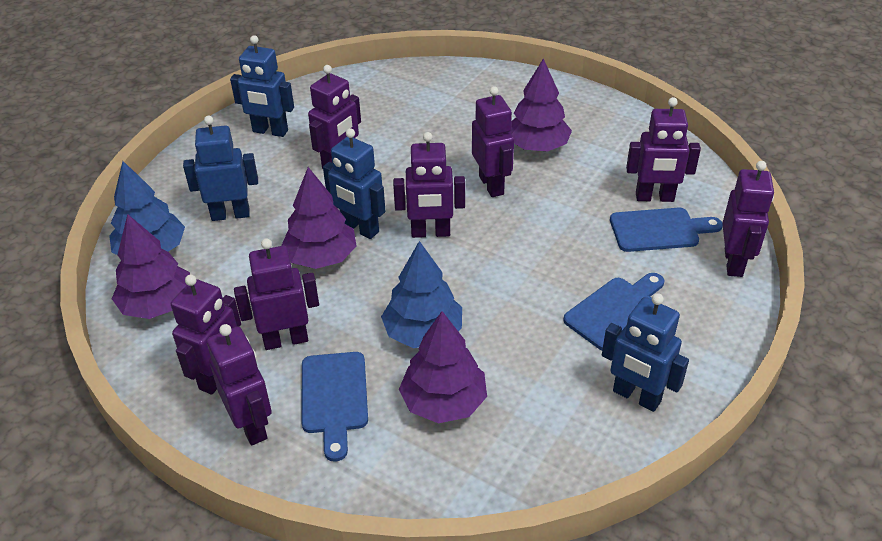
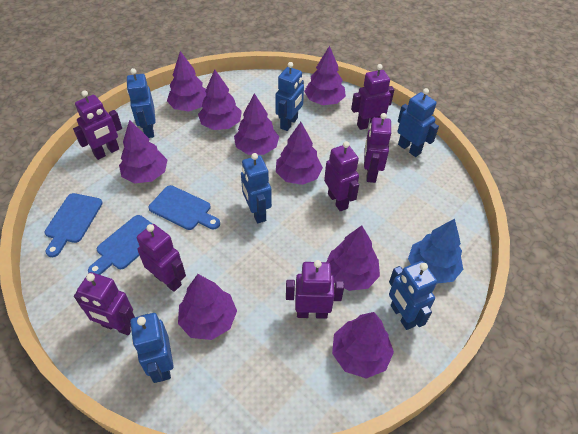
blue robot: 4 -> 6
blue tree: 2 -> 1
purple robot: 8 -> 7
purple tree: 4 -> 9

